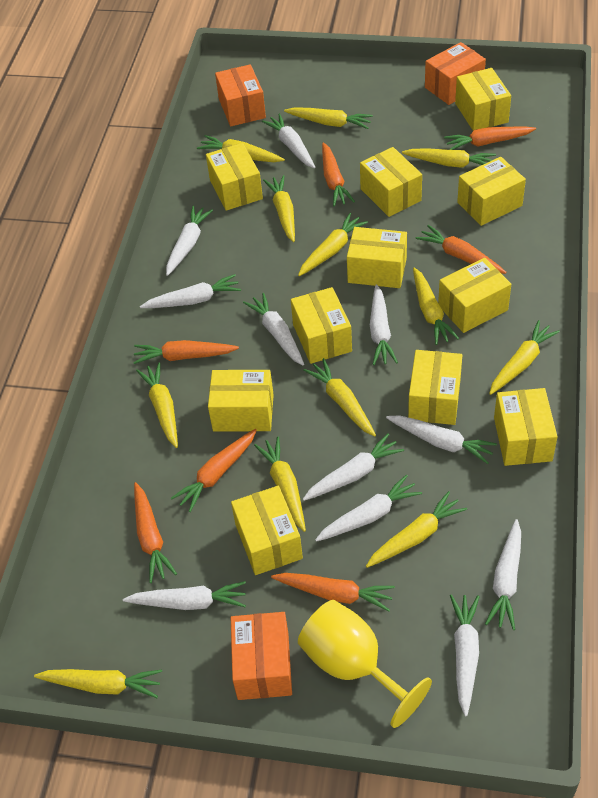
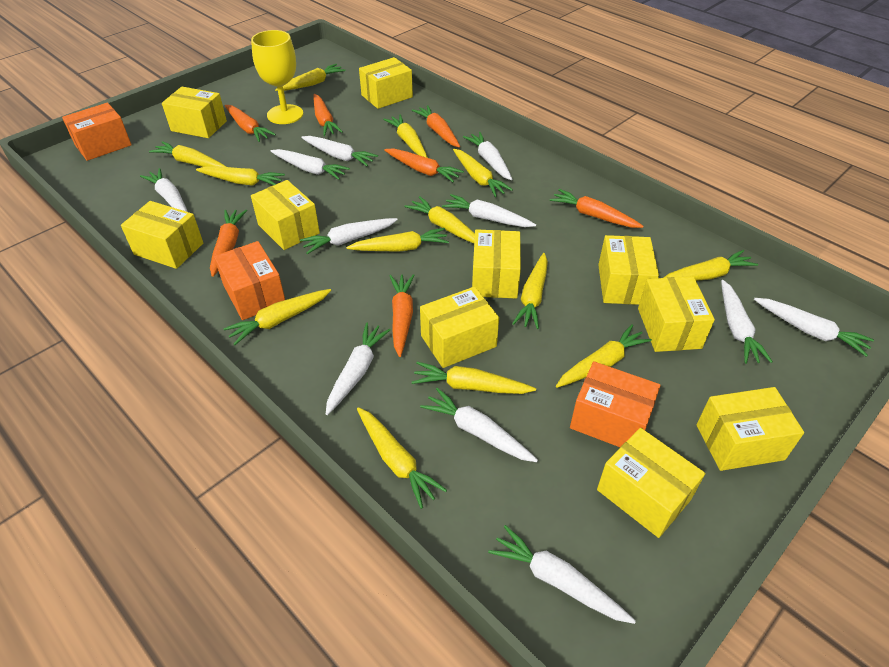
yellow box: 11 -> 10
yellow carrot: 12 -> 13

